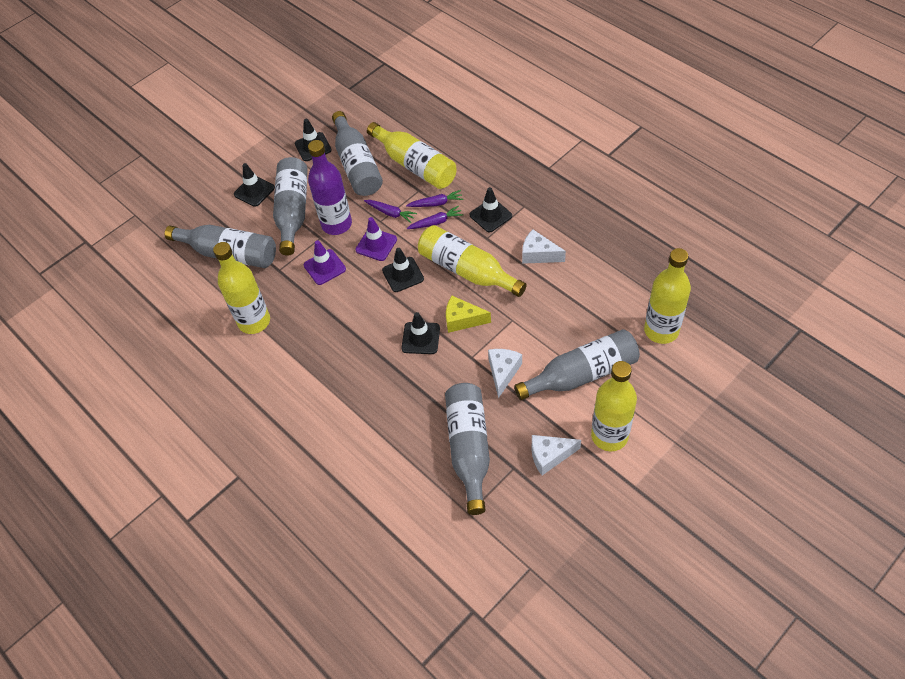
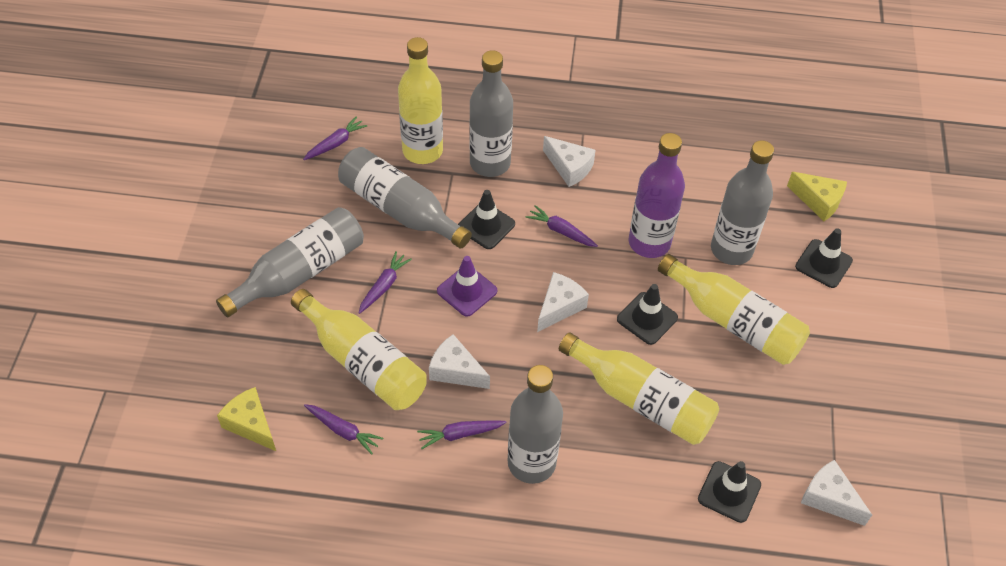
black traffic cone: 5 -> 4
purple carrot: 3 -> 5
purple traffic cone: 2 -> 1
white cheese: 3 -> 4
yellow bottle: 5 -> 4
yellow cheese: 1 -> 2

